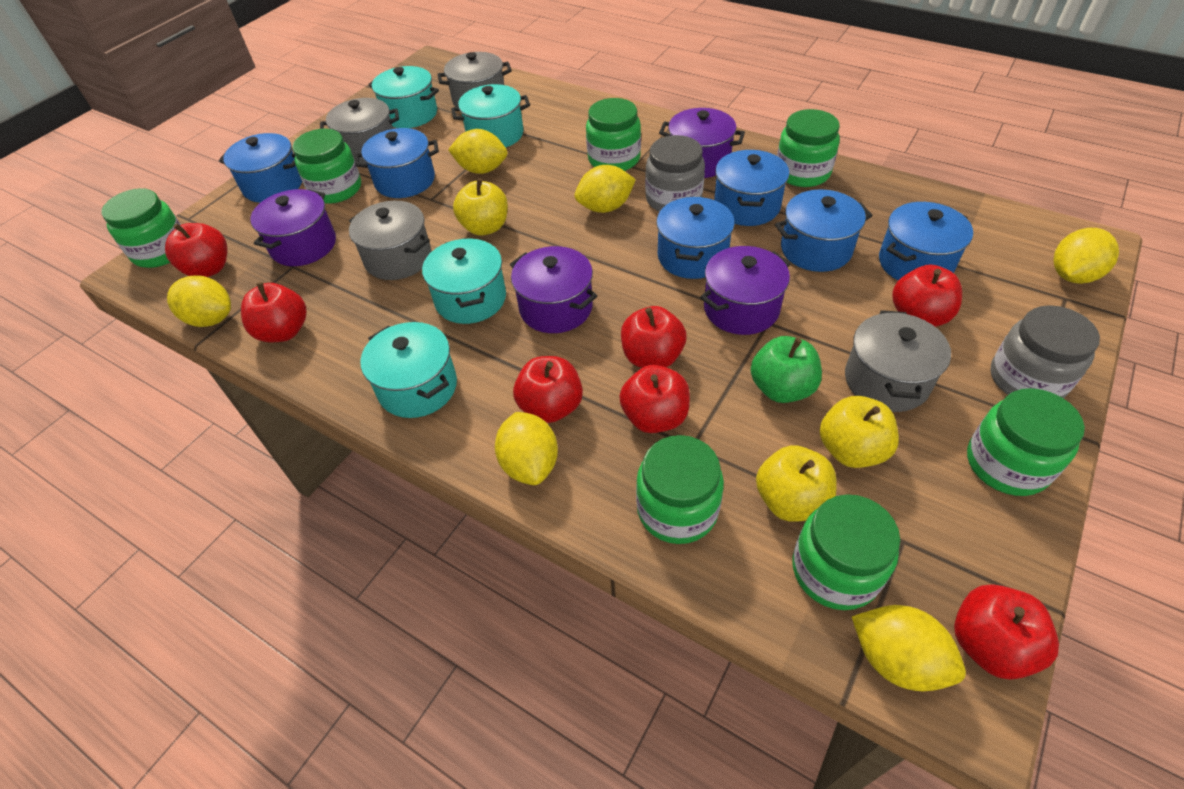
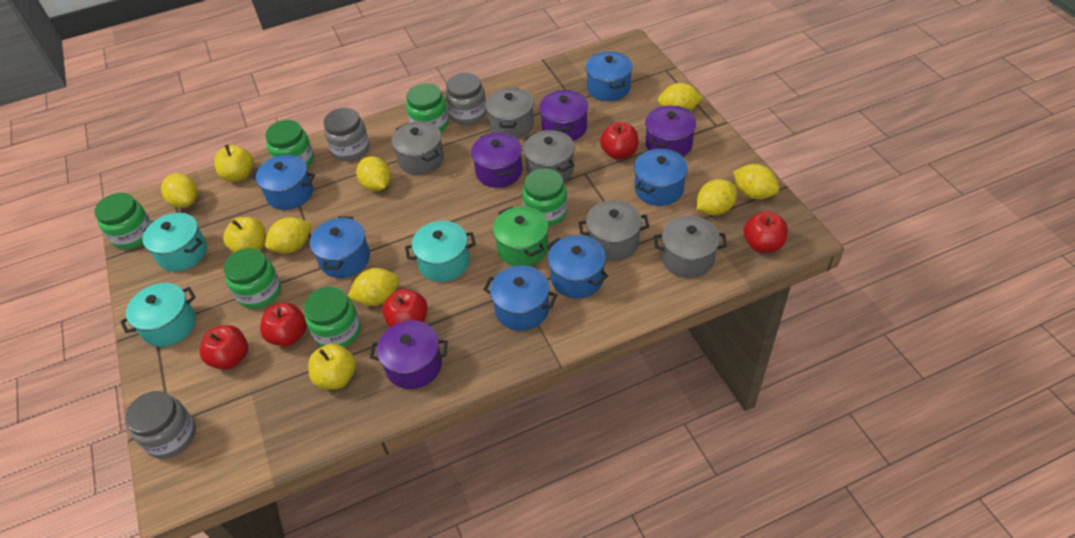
green apple: 1 -> 0
green jar: 7 -> 6
green pot: 0 -> 1
grey jar: 2 -> 3
grey pot: 4 -> 5
red apple: 7 -> 5
turquoise pot: 4 -> 3
yellow lemon: 6 -> 7

